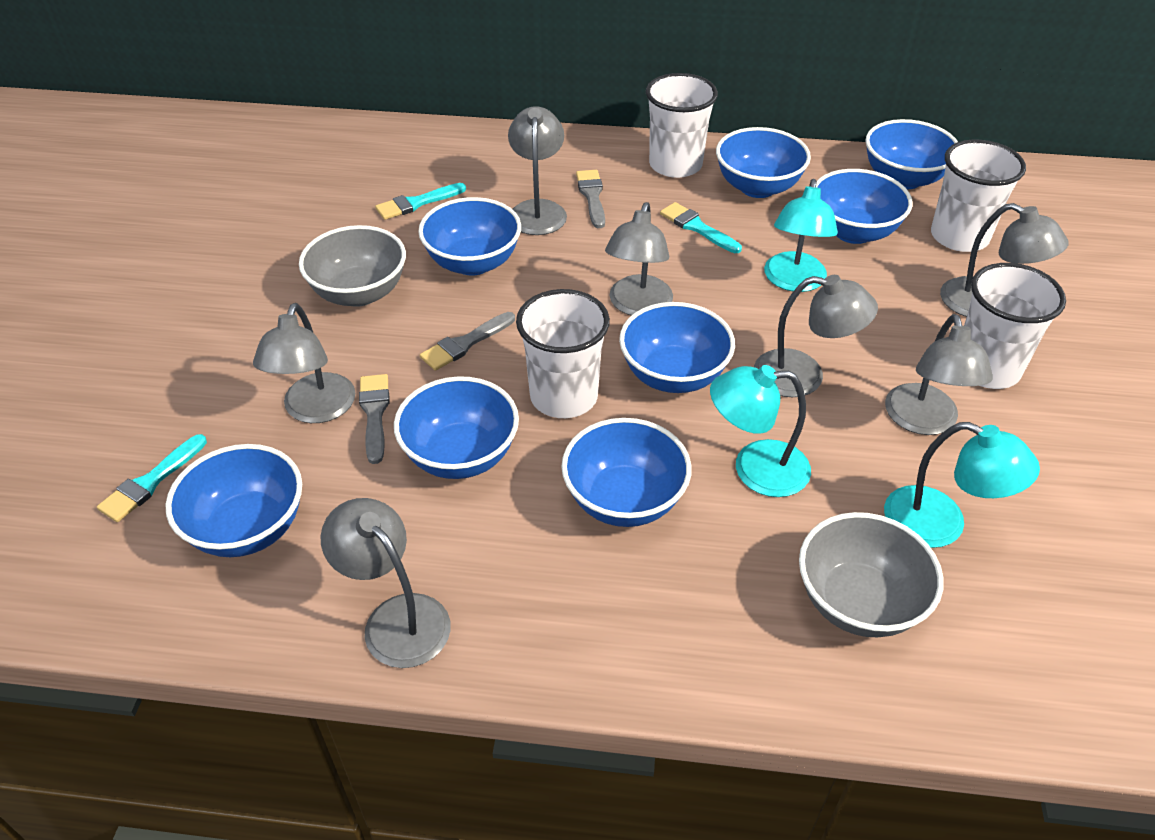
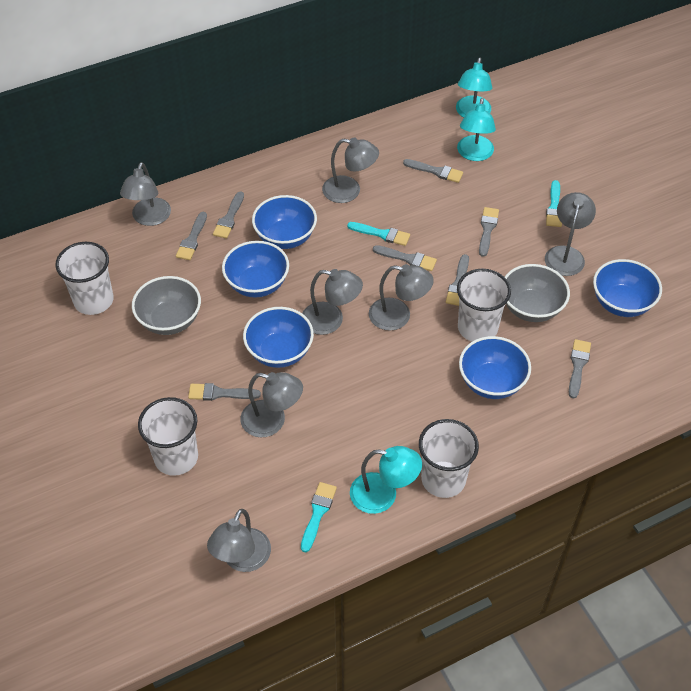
blue bowl: 8 -> 5
grey brush: 3 -> 8

